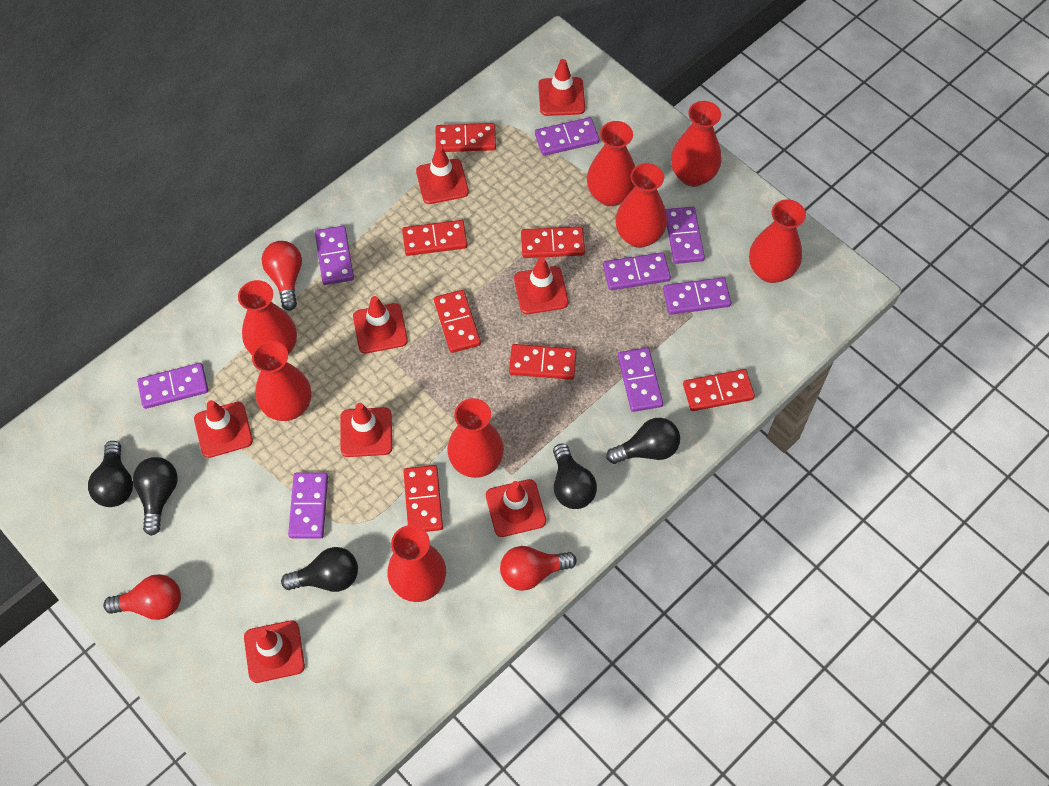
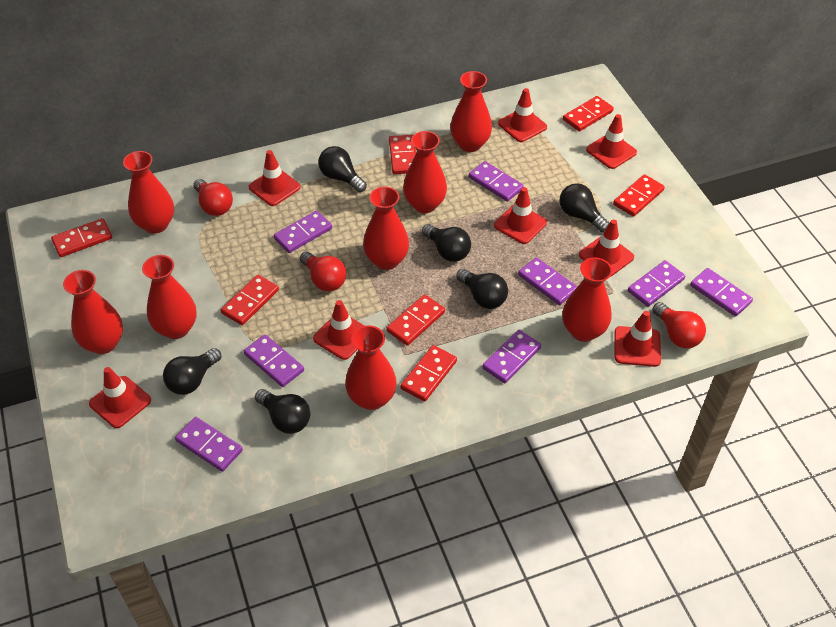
black light bulb: 5 -> 6

